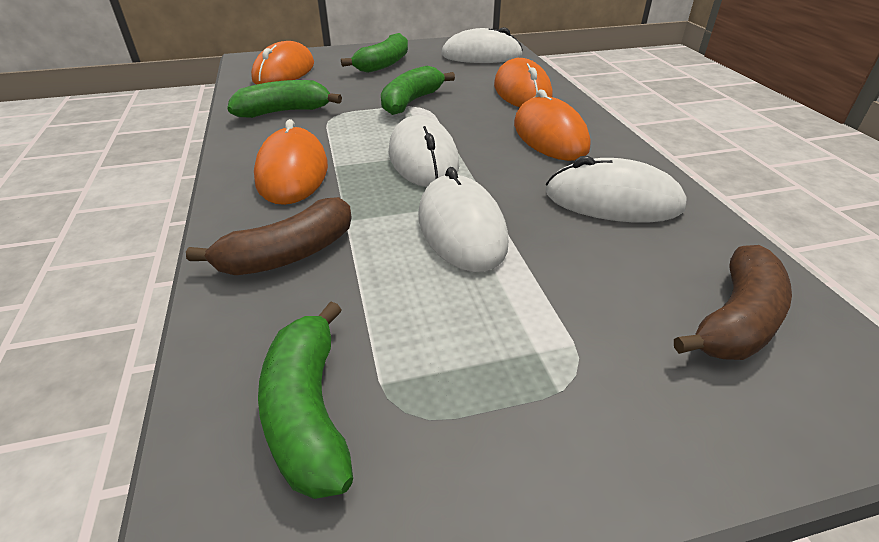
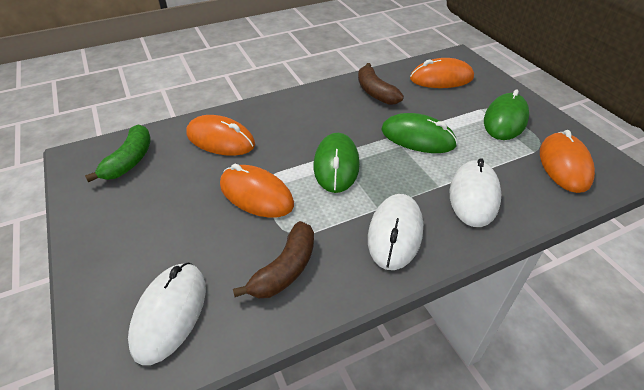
green banana: 4 -> 1
green mouse: 0 -> 3
white mouse: 4 -> 3

